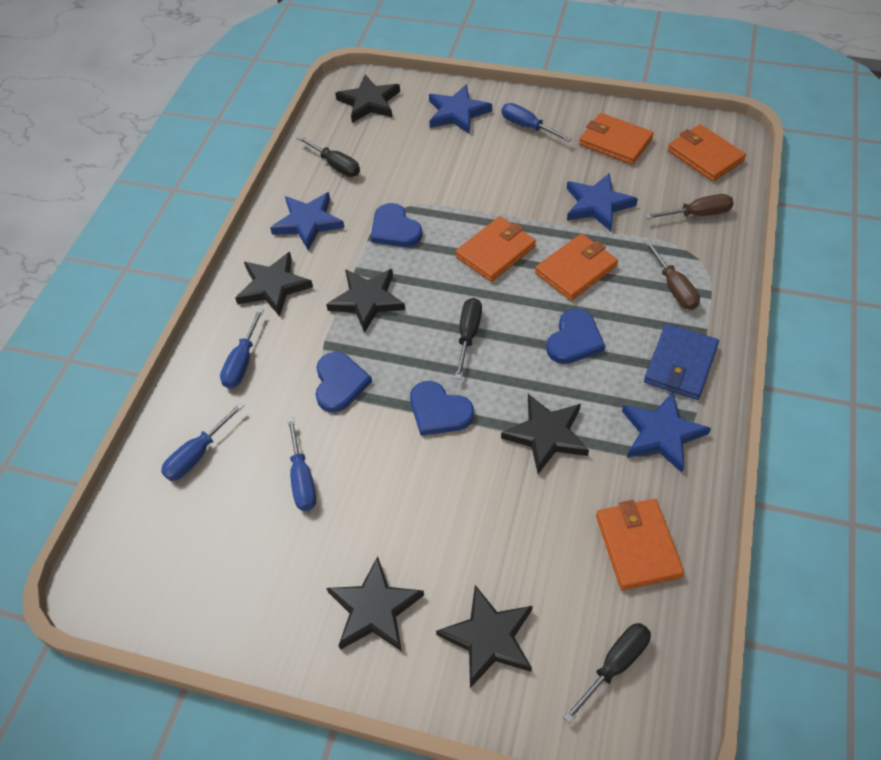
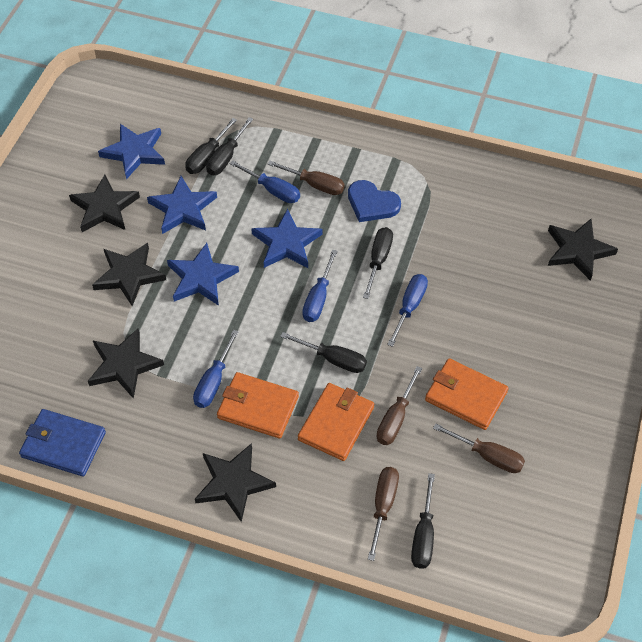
black screwdriver: 3 -> 5
black star: 6 -> 5
blue heart: 4 -> 1
brown screwdriver: 2 -> 4
orange wallet: 5 -> 3

